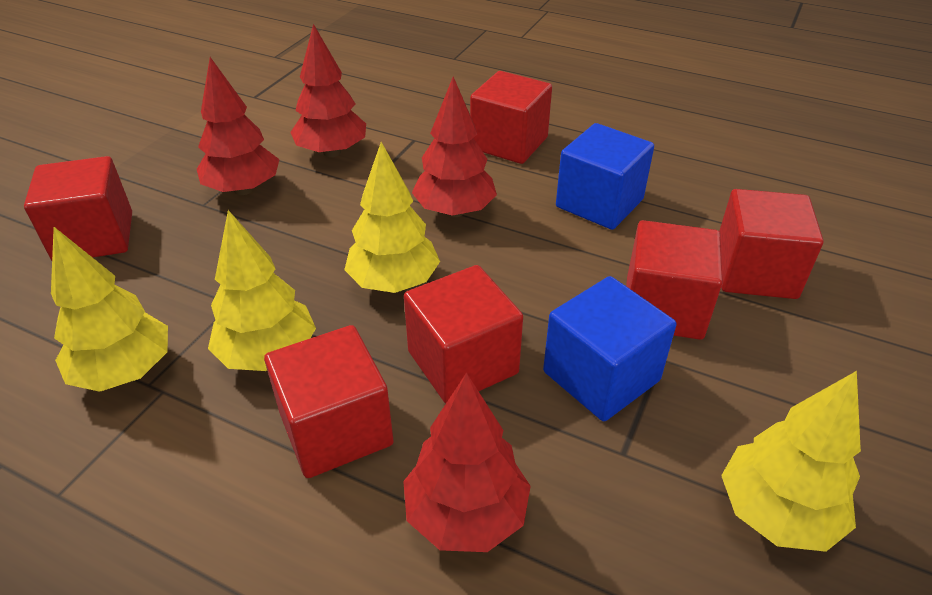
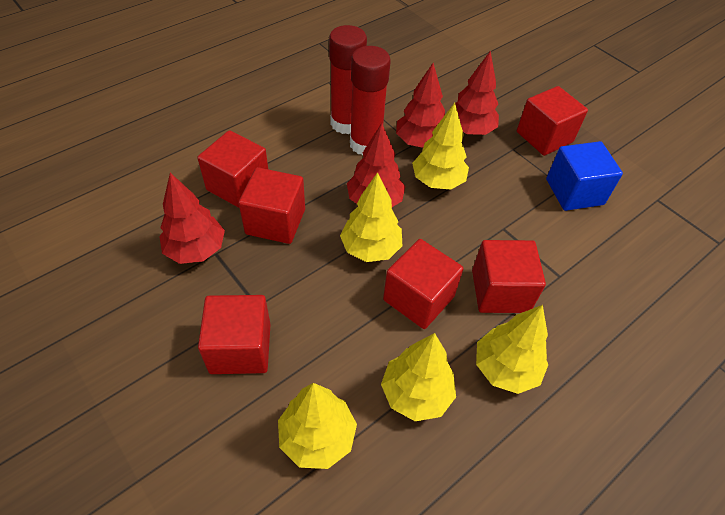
blue cube: 2 -> 1
red glue stick: 0 -> 2
yellow tree: 4 -> 5

